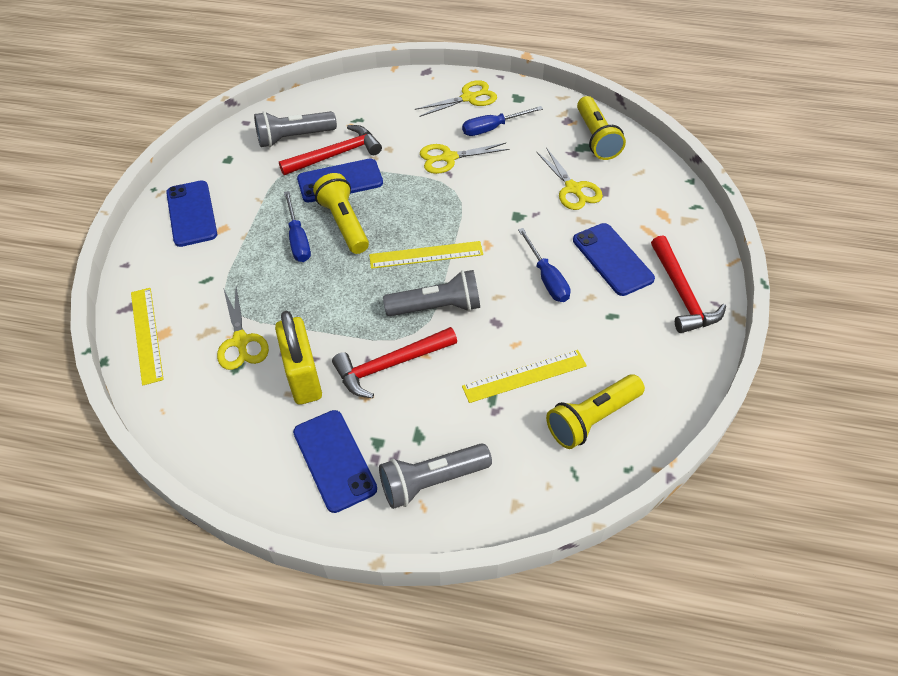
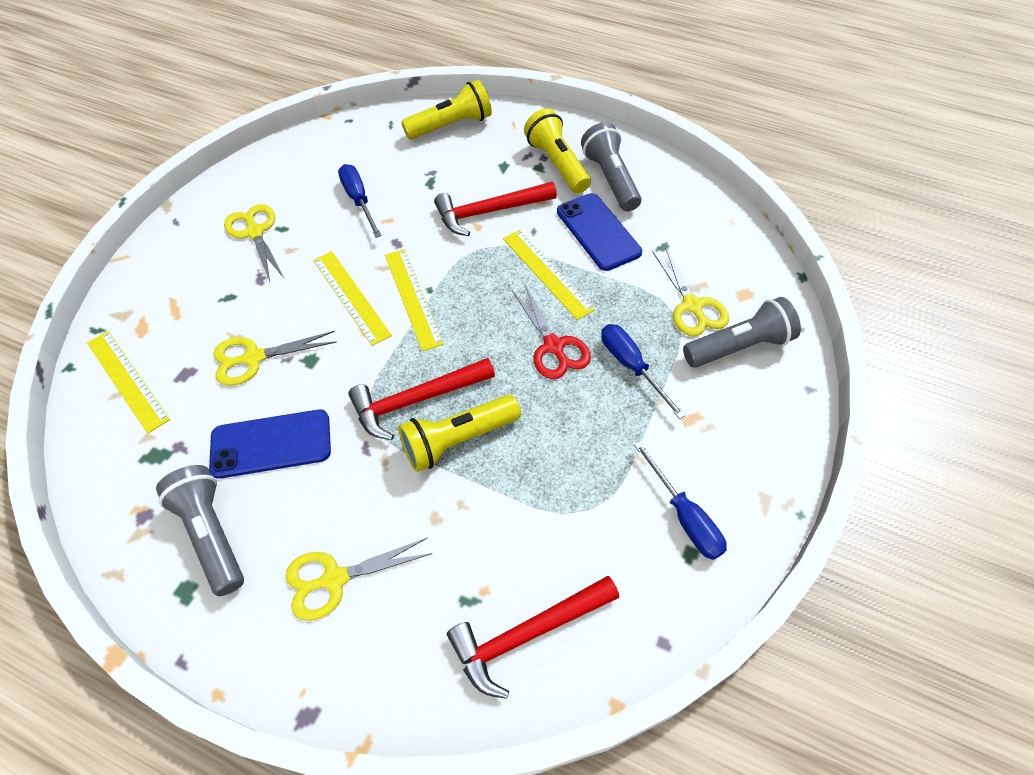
blue phone: 4 -> 2
red scissors: 0 -> 1
yellow padlock: 1 -> 0
yellow ruler: 3 -> 4

